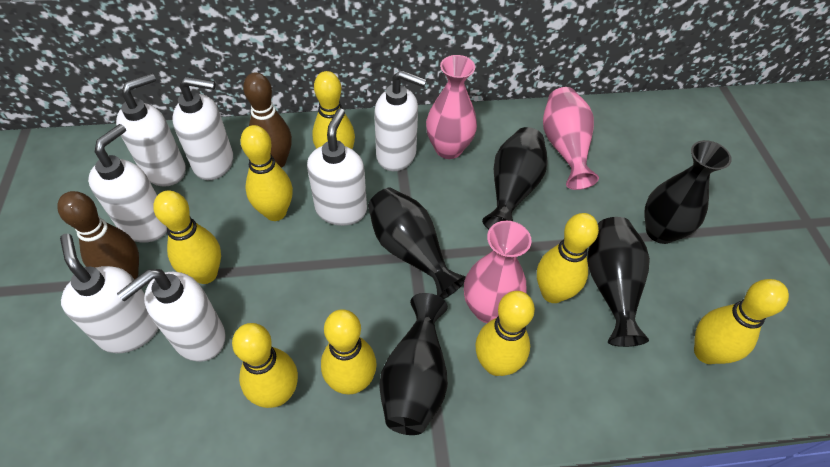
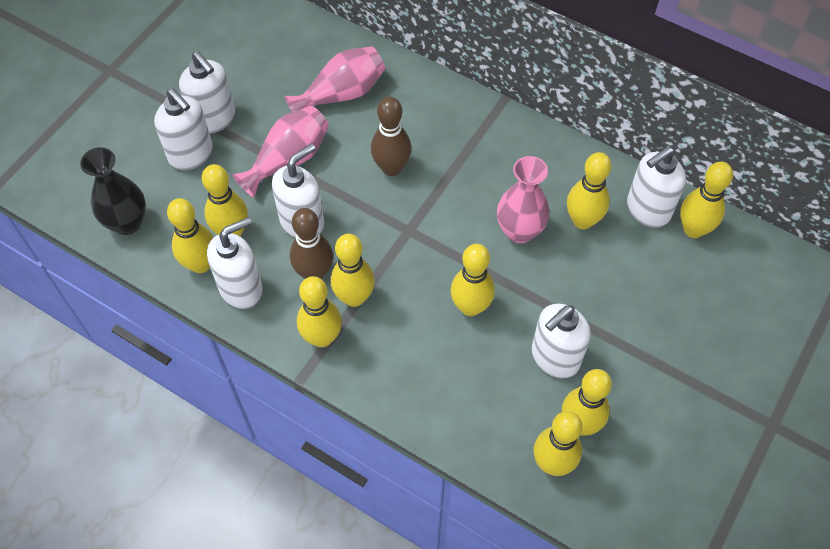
black vase: 5 -> 1
white soap dispenser: 7 -> 6
yellow bowling pin: 8 -> 9

